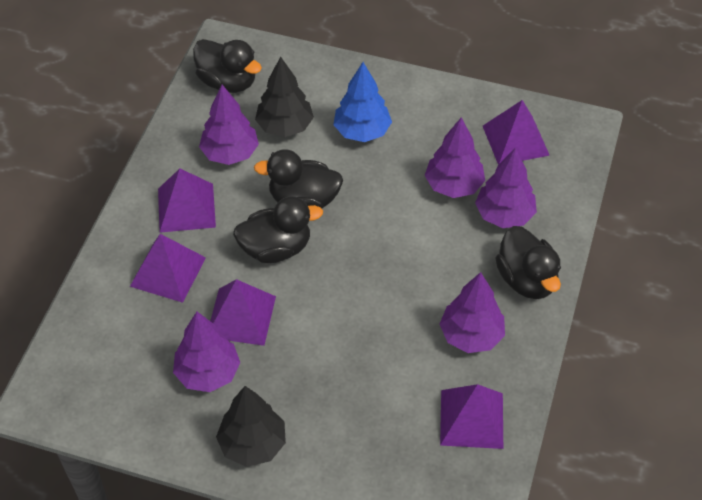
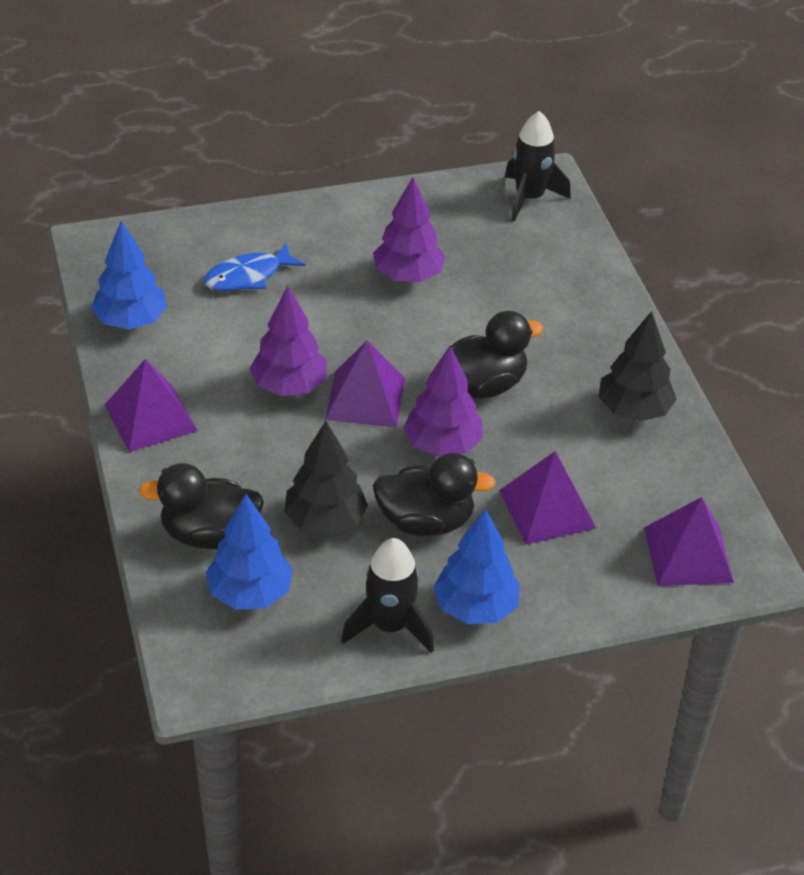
black duck: 4 -> 3
black rocket: 0 -> 2
blue fish: 0 -> 1
blue tree: 1 -> 3
purple pyramid: 5 -> 4
purple tree: 5 -> 3

